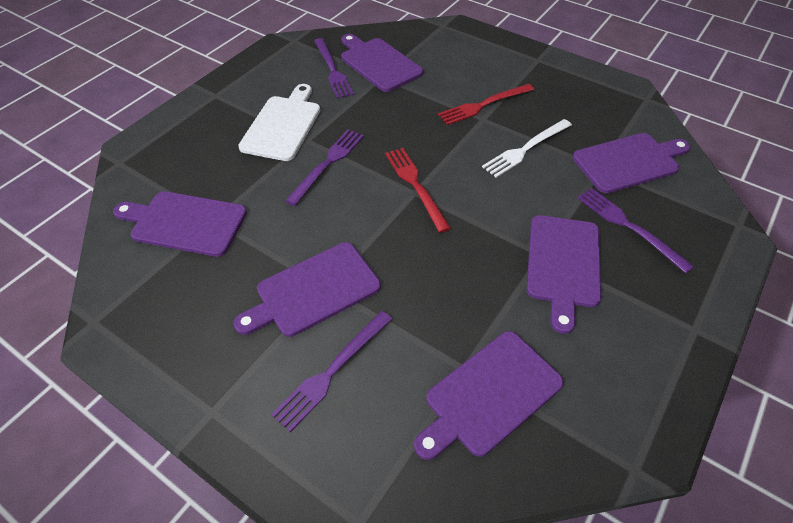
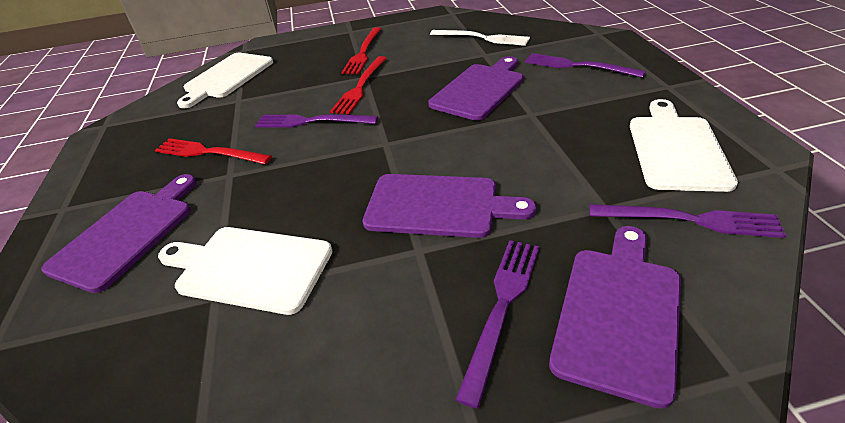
purple cutting board: 6 -> 4
red fork: 2 -> 3
white cutting board: 1 -> 3

